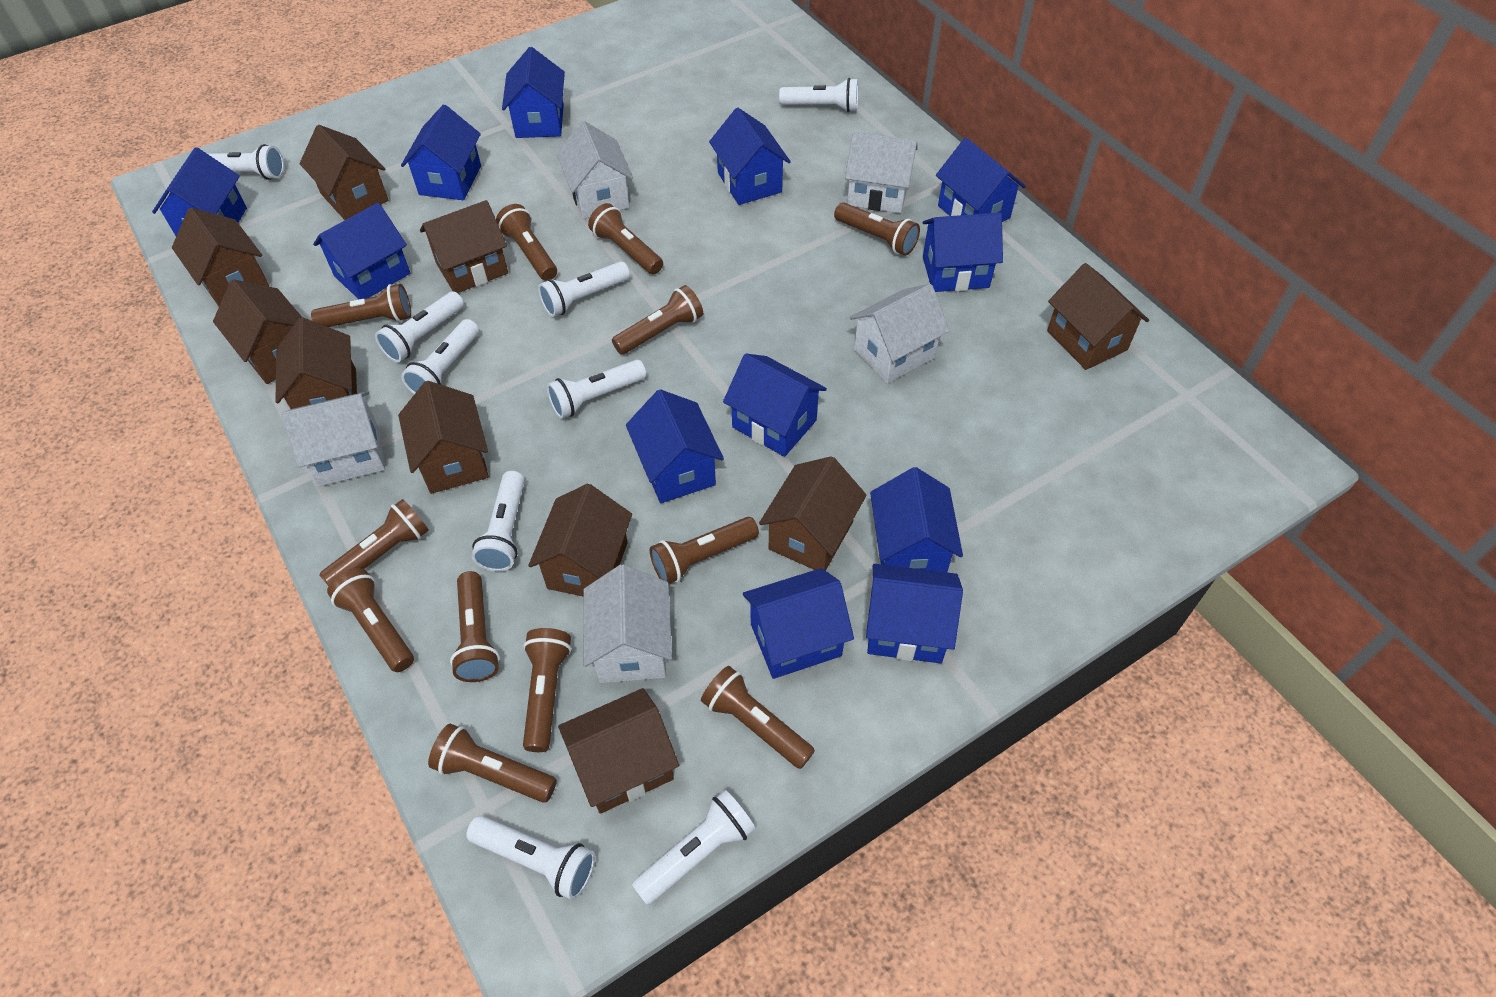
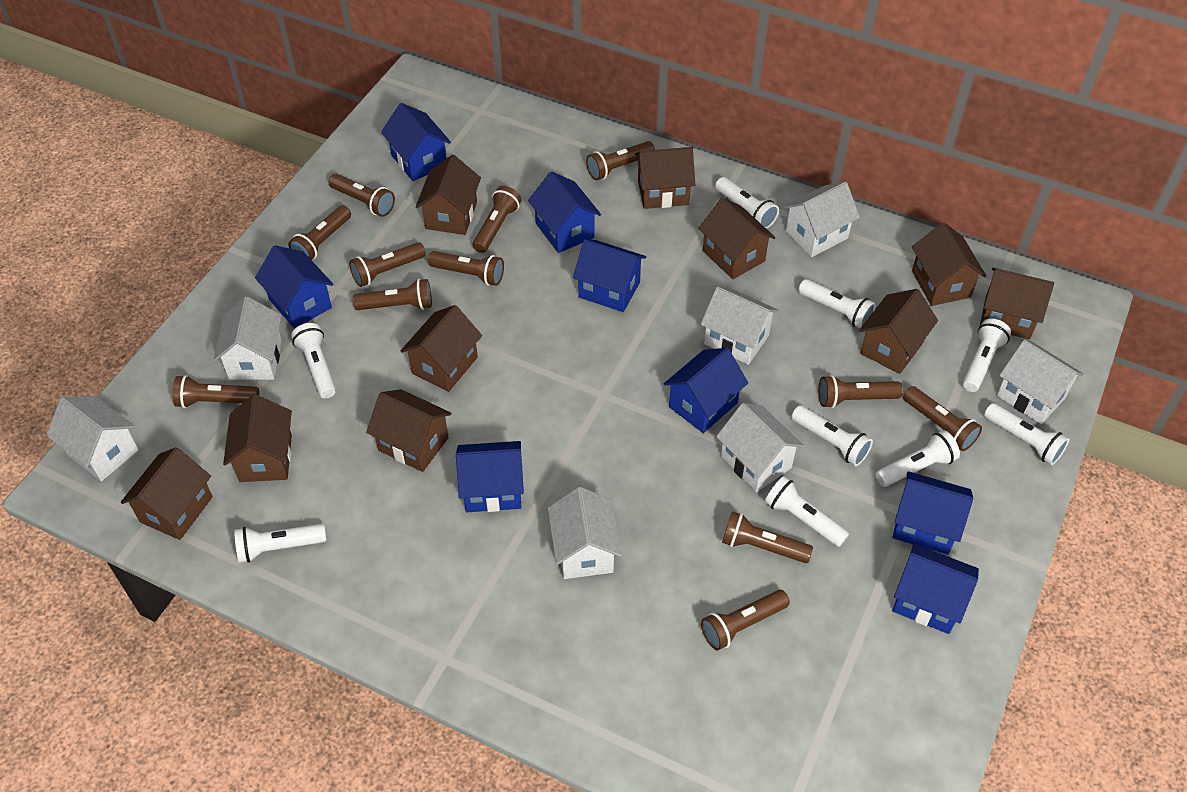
blue house: 12 -> 8
white house: 5 -> 7

